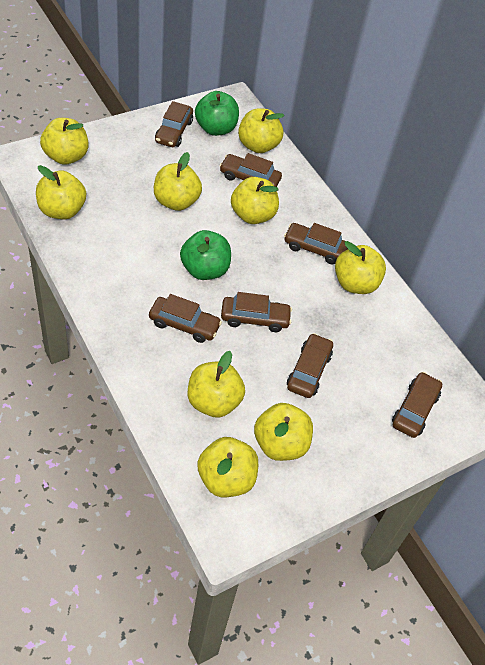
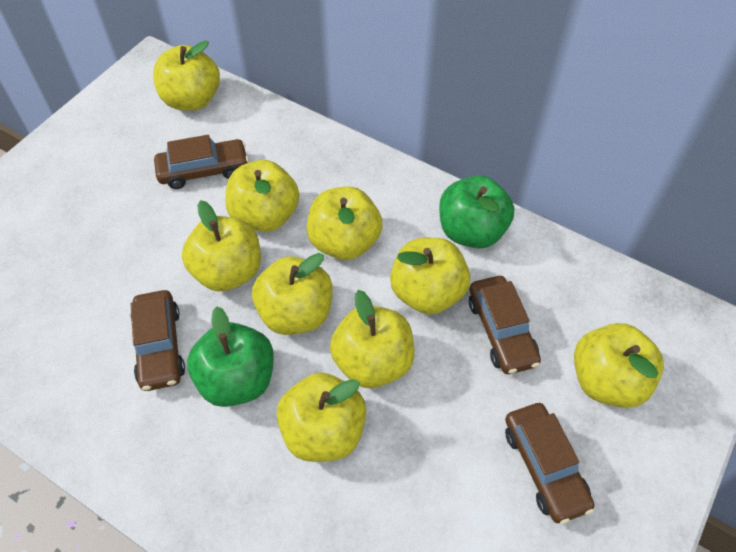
brown car: 7 -> 4

